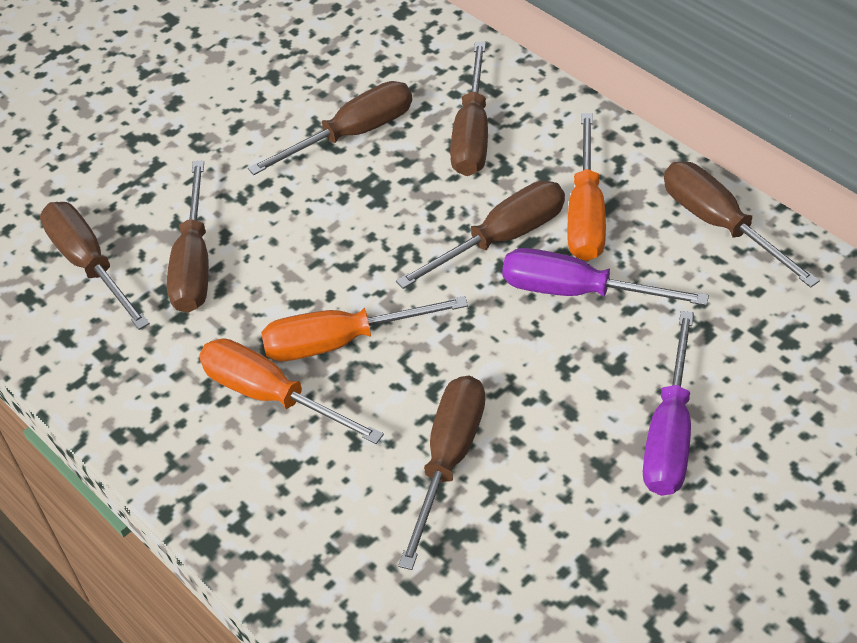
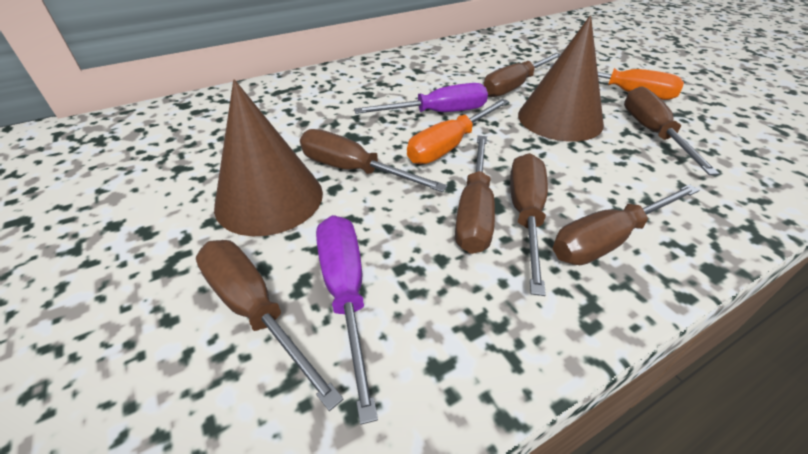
brown cone: 0 -> 2
orange screwdriver: 3 -> 2

